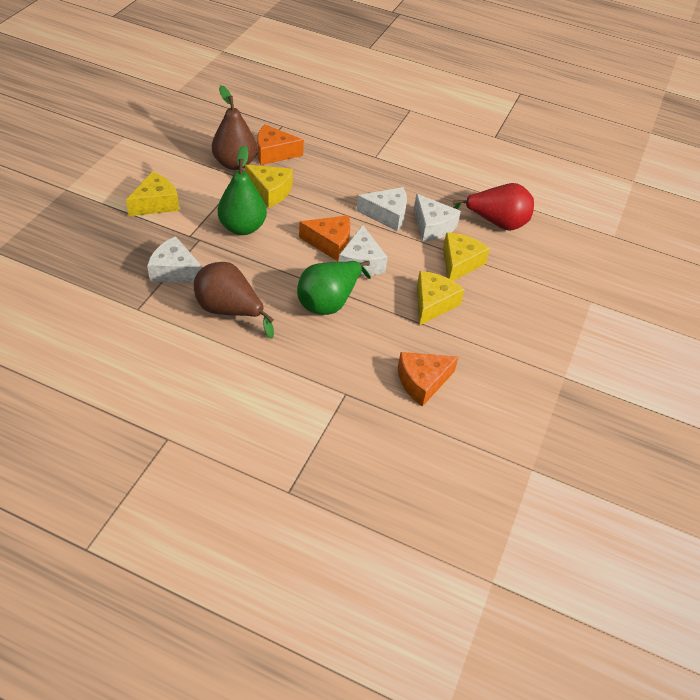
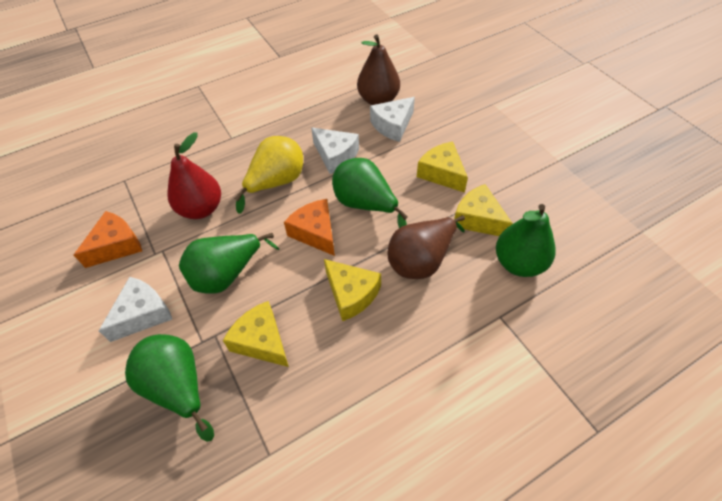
green pear: 2 -> 4
orange cheese: 3 -> 2
white cheese: 4 -> 3
yellow pear: 0 -> 1

